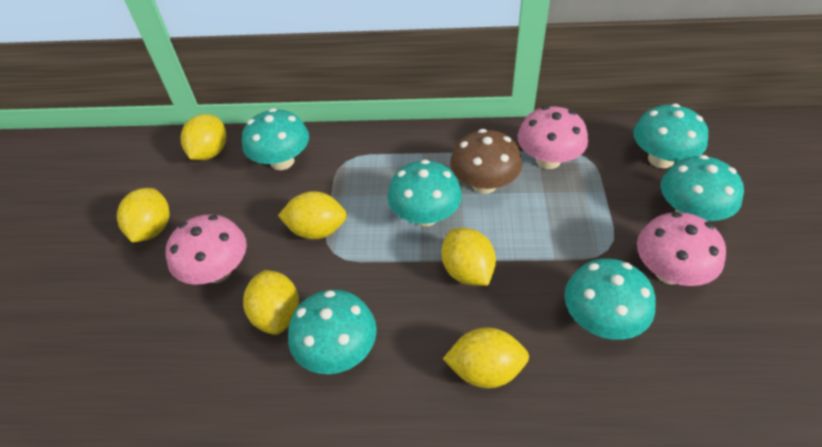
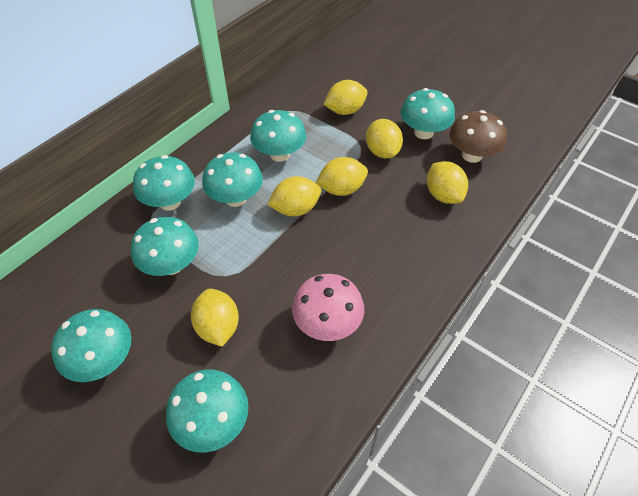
pink mushroom: 3 -> 1
turquoise mushroom: 6 -> 7

